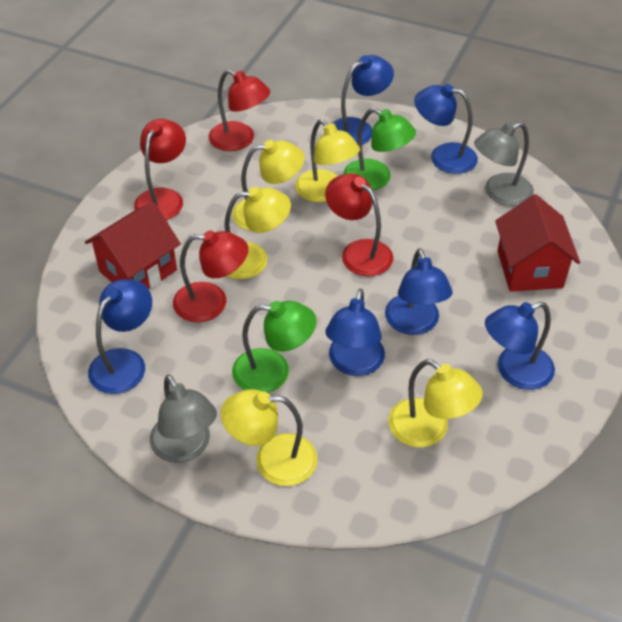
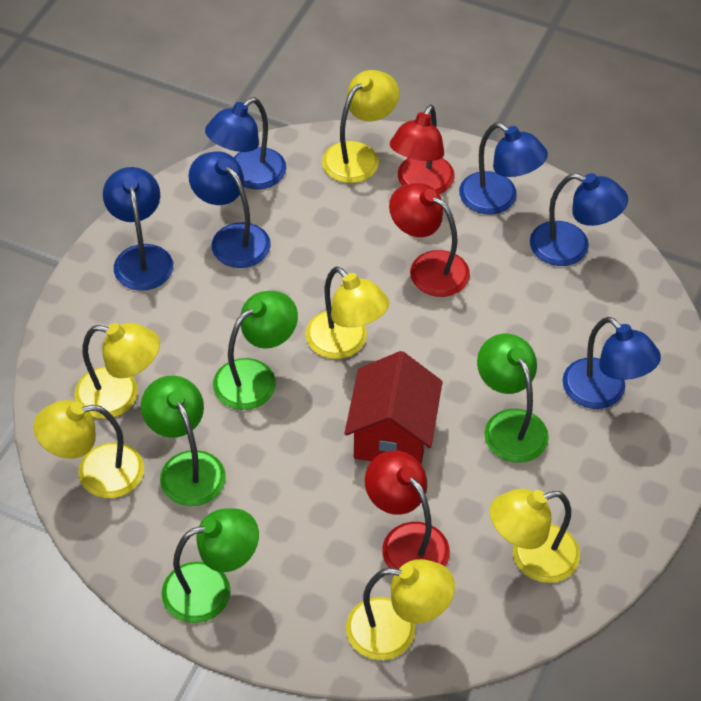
green lamp: 2 -> 4
grey lamp: 2 -> 0
red house: 2 -> 1
red lamp: 4 -> 3
yellow lamp: 5 -> 6

